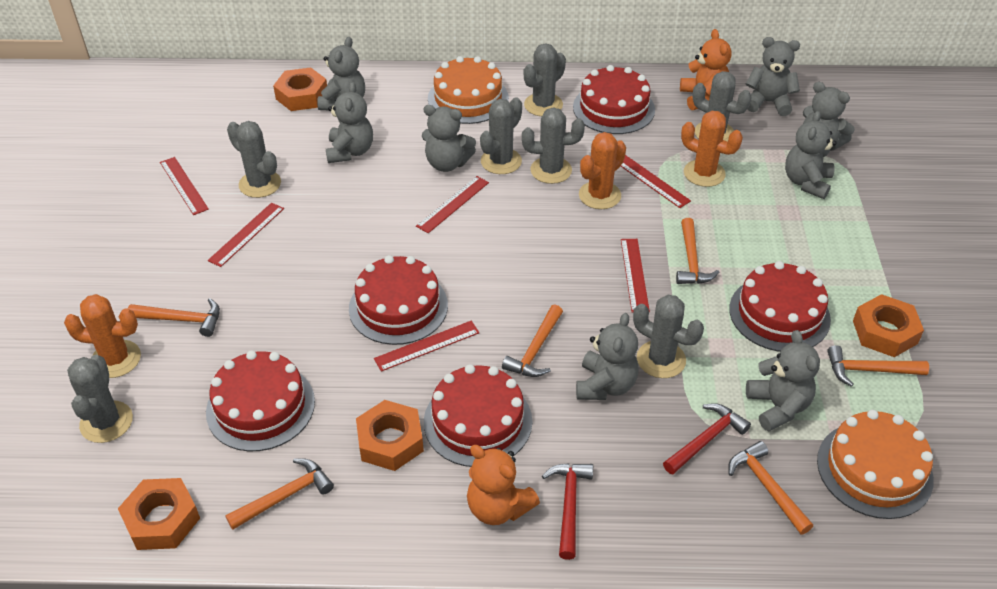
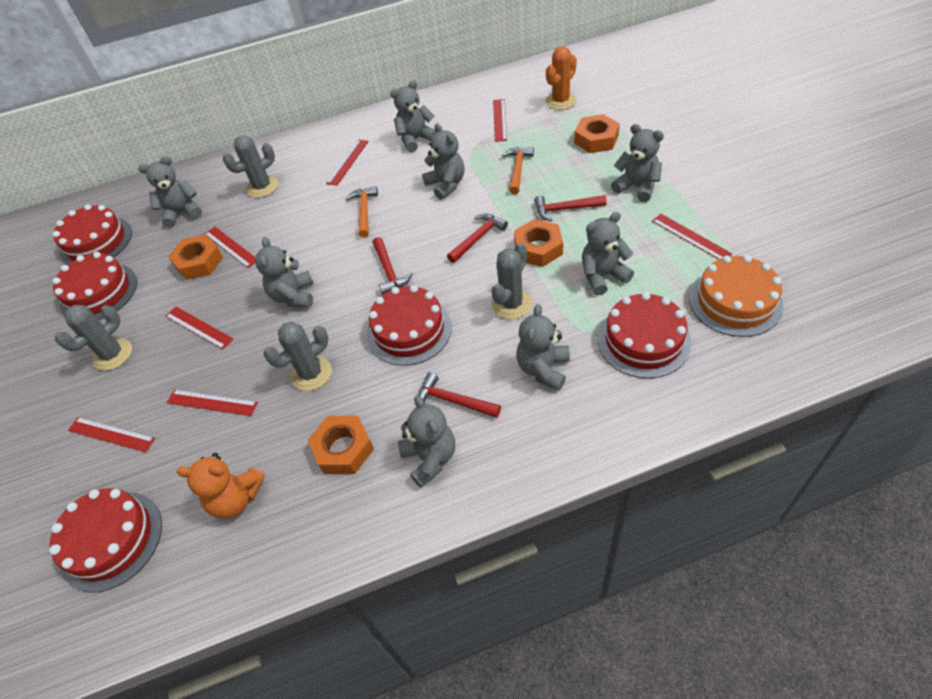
grey cactus: 7 -> 4
orange cactus: 3 -> 1
orange cake: 2 -> 1
orange hammer: 6 -> 2
orange teddy bear: 2 -> 1
red hammer: 2 -> 4
red ruler: 6 -> 7

